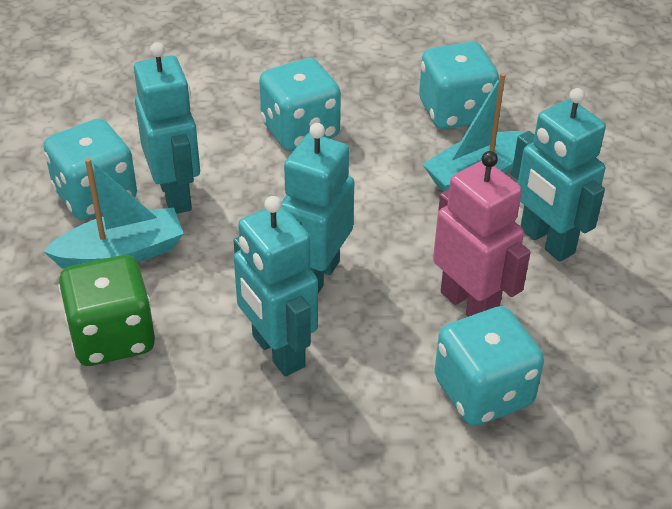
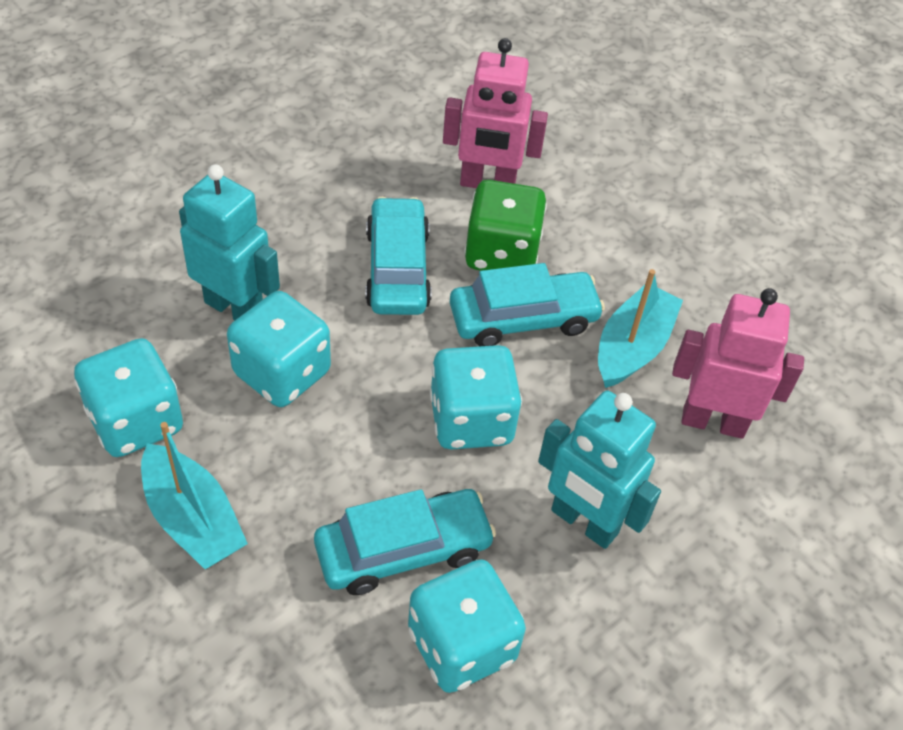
pink robot: 1 -> 2
turquoise car: 0 -> 3
turquoise robot: 4 -> 2

